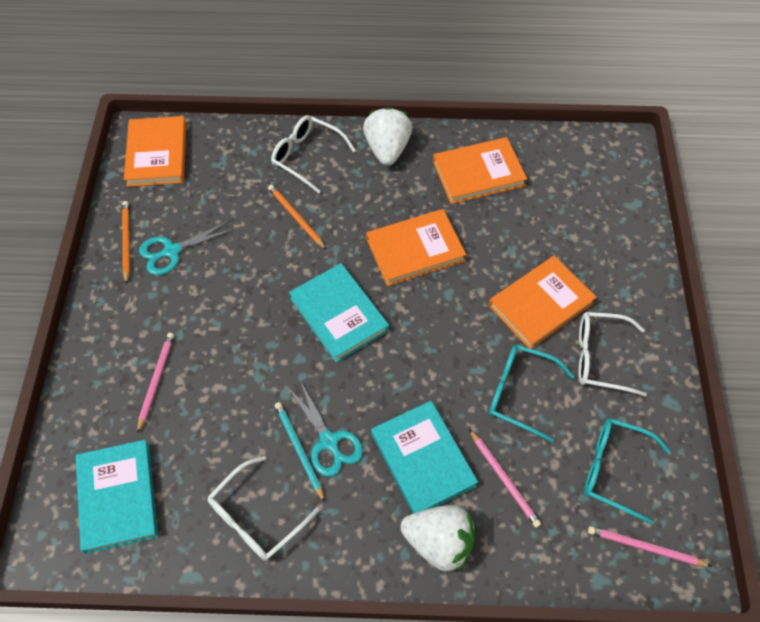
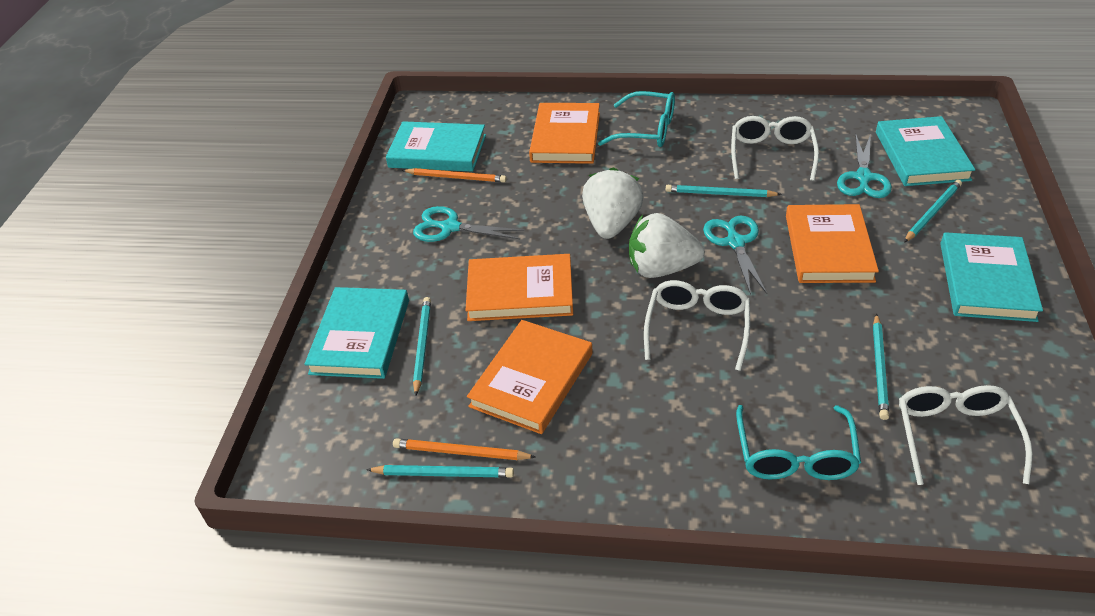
pink pencil: 3 -> 0
turquoise book: 3 -> 4
turquoise pencil: 1 -> 5
turquoise scissors: 2 -> 3

